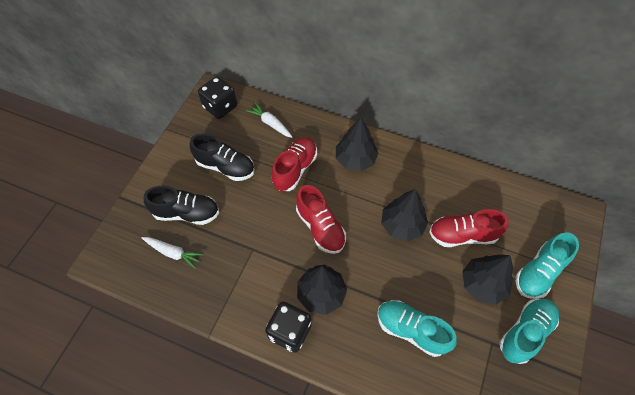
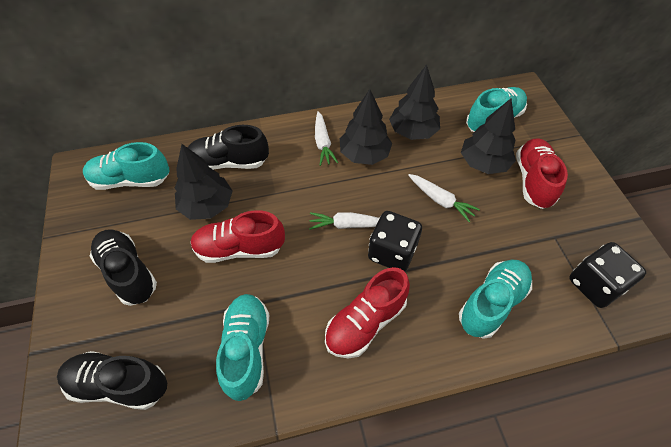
black shoe: 2 -> 3
turquoise shoe: 3 -> 4
white carrot: 2 -> 3

